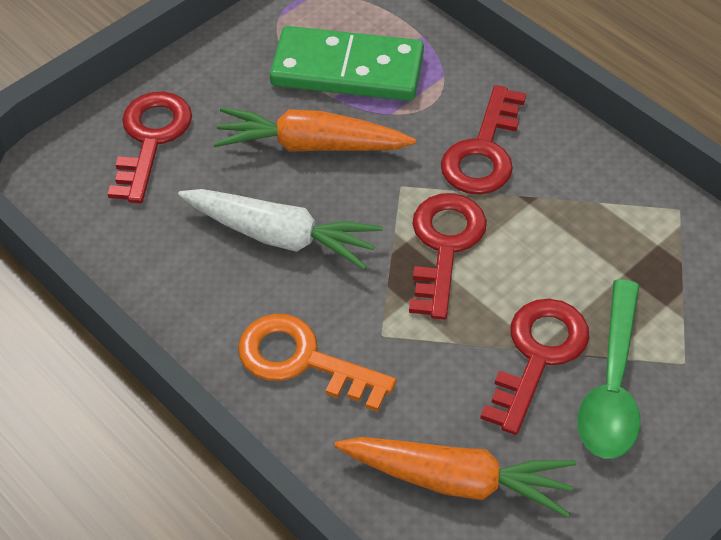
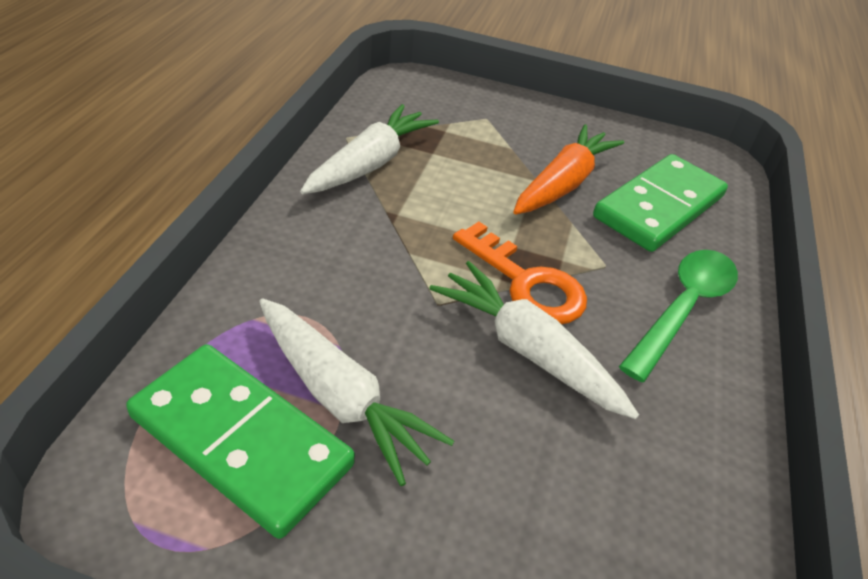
green domino: 1 -> 2
orange carrot: 2 -> 1
red key: 4 -> 0
white carrot: 1 -> 3

